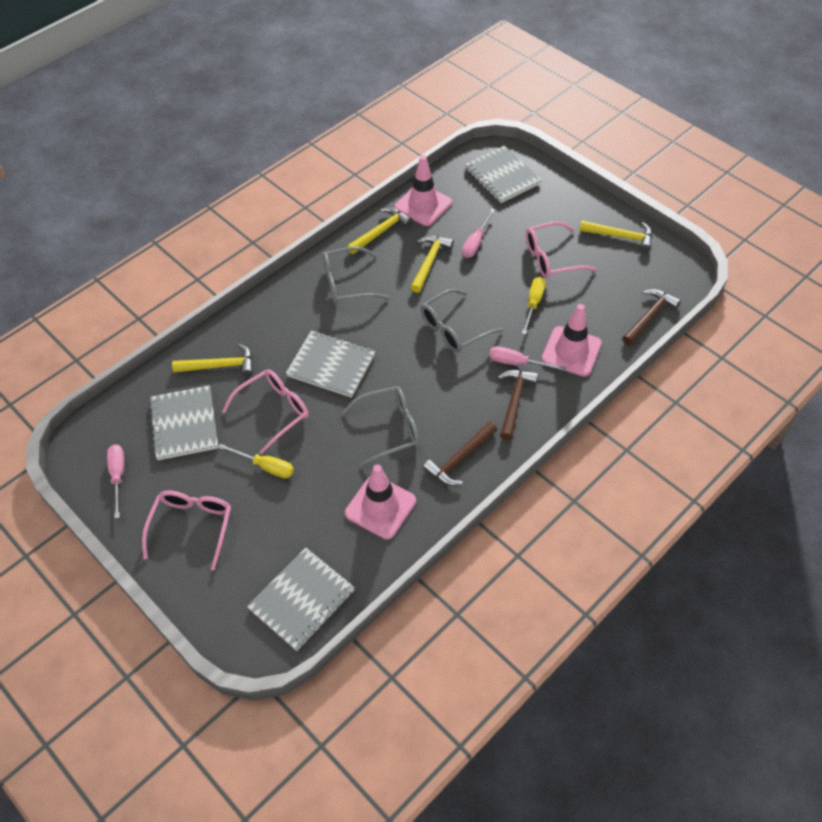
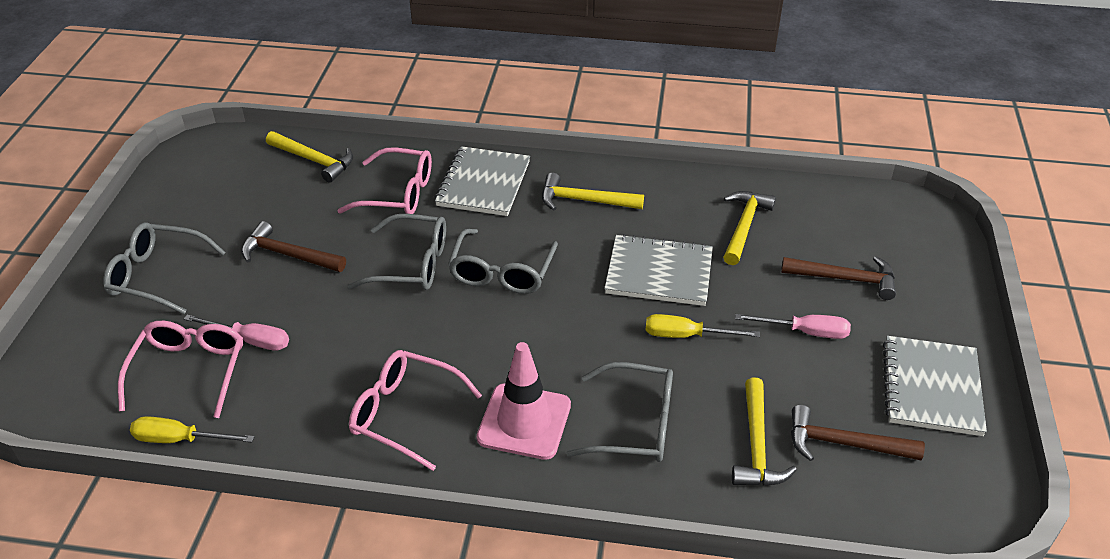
grey glasses: 3 -> 4
grey notebook: 4 -> 3
pink screwdriver: 3 -> 2
pink traffic cone: 3 -> 1

